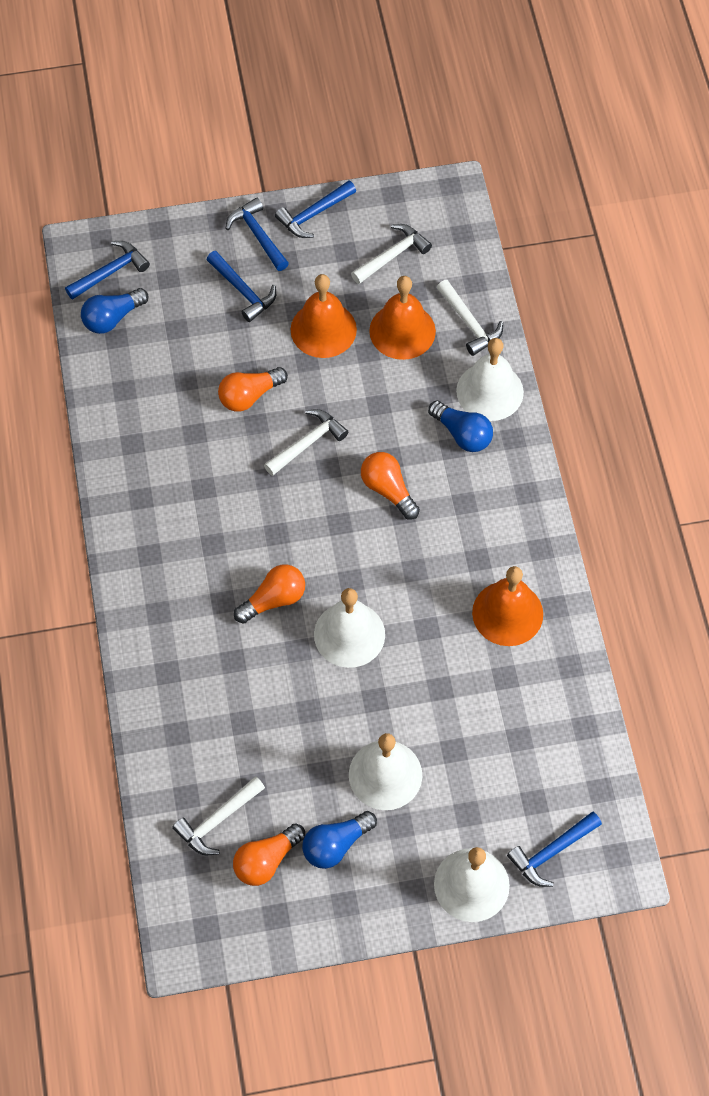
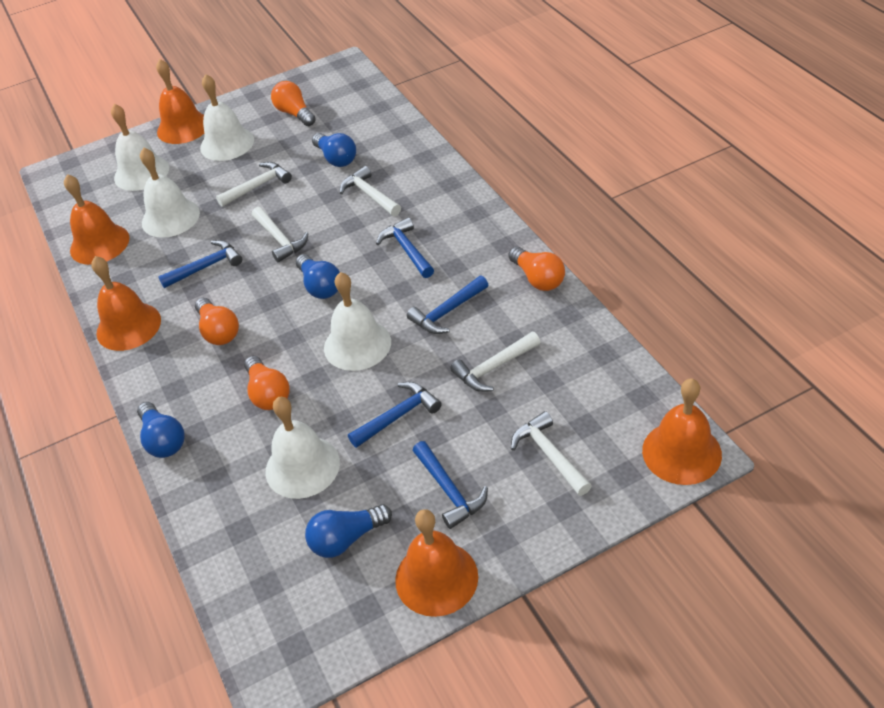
blue light bulb: 3 -> 4
orange bell: 3 -> 5
white bell: 4 -> 5
white hammer: 4 -> 5

